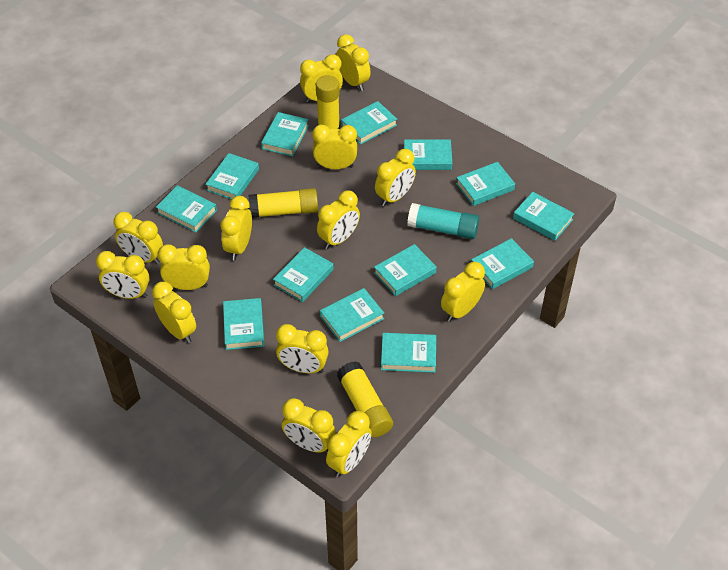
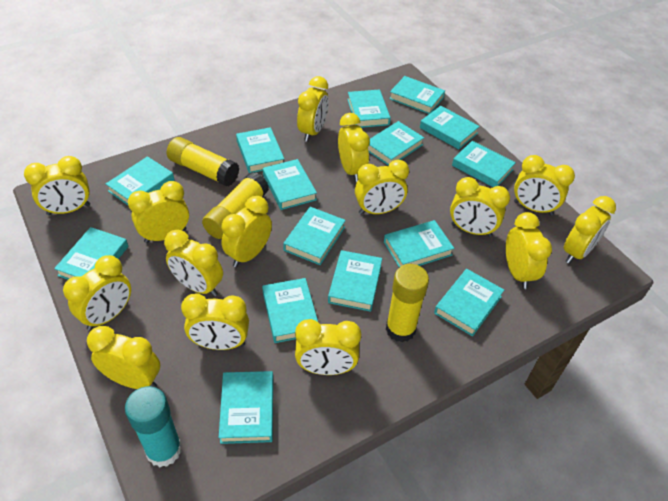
turquoise book: 13 -> 15
yellow clock: 14 -> 15

